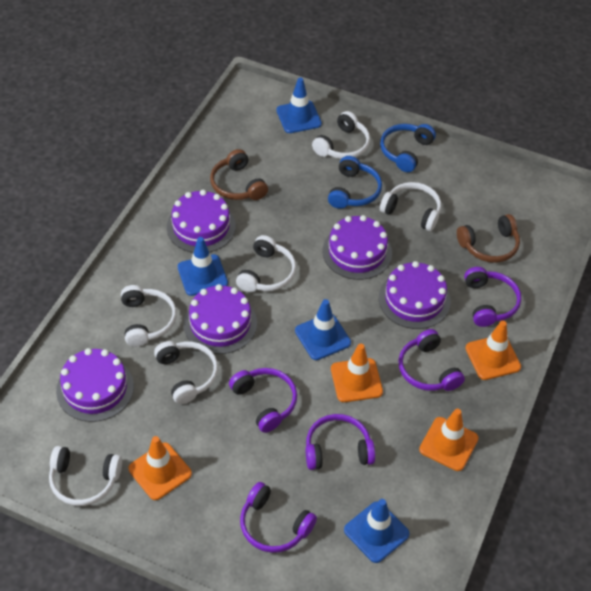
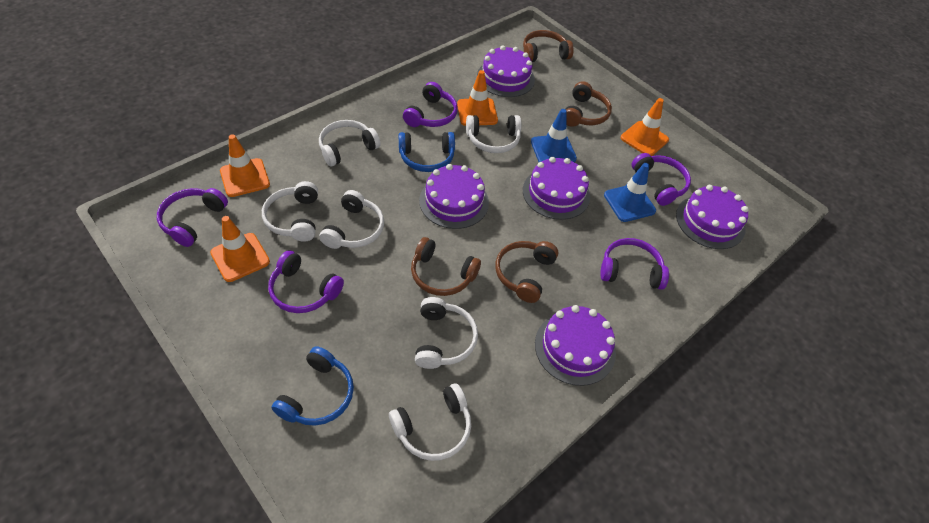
blue traffic cone: 4 -> 2
brown headphones: 2 -> 4

